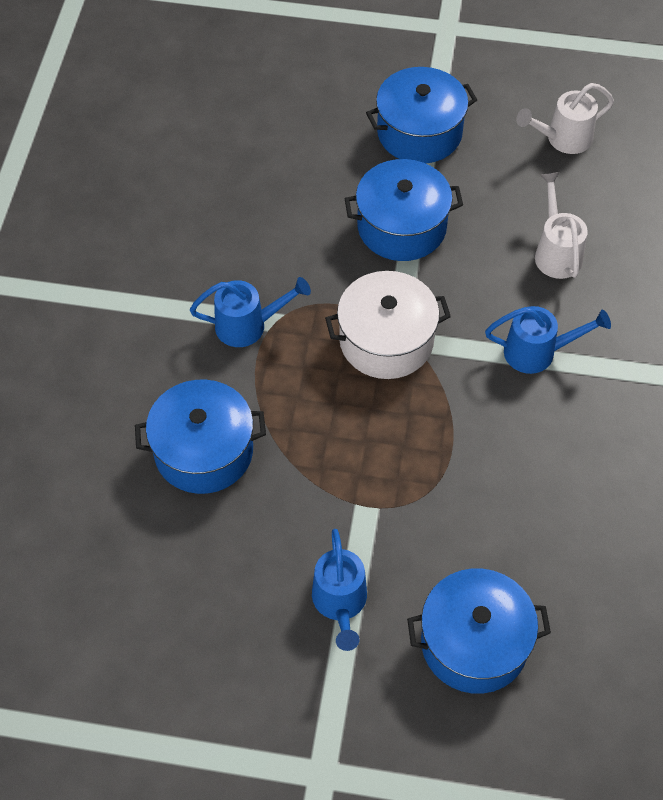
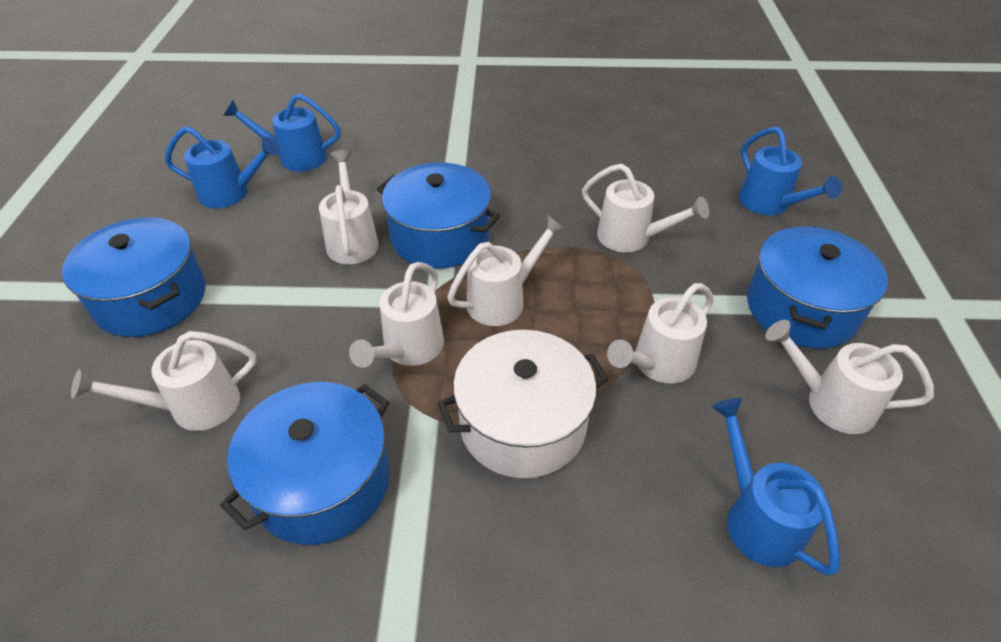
blue watering can: 3 -> 4
white watering can: 2 -> 7

